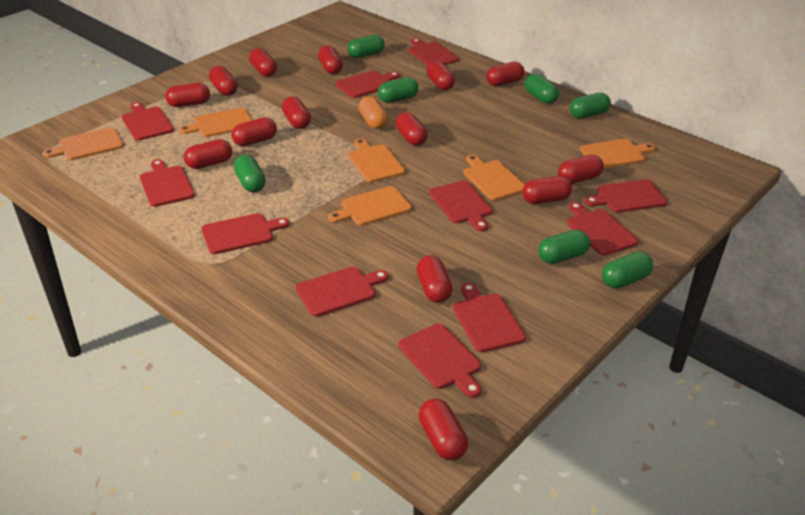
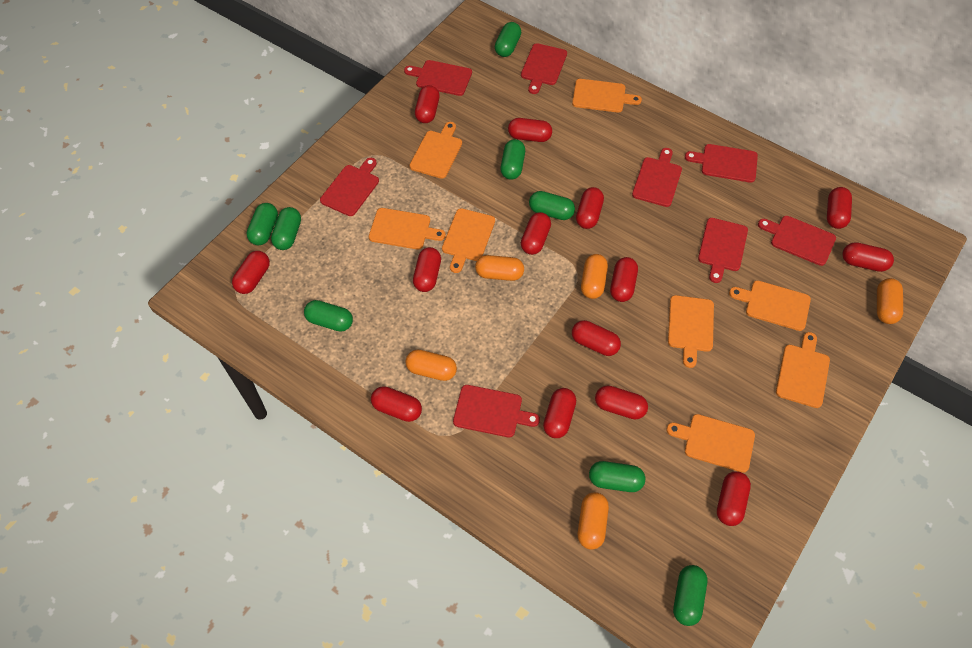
green capsule: 7 -> 8
orange capsule: 1 -> 5
orange cutting board: 6 -> 8
red cutting board: 11 -> 8

